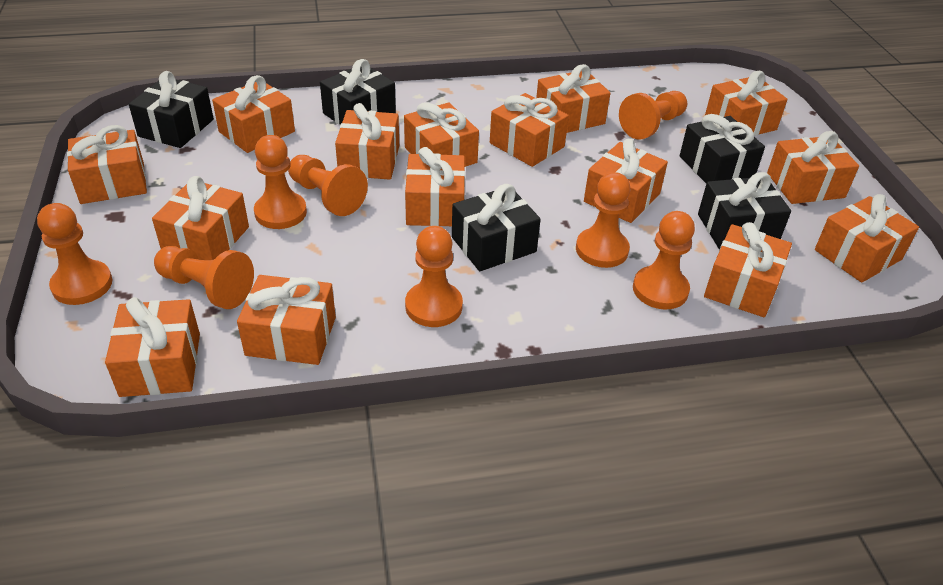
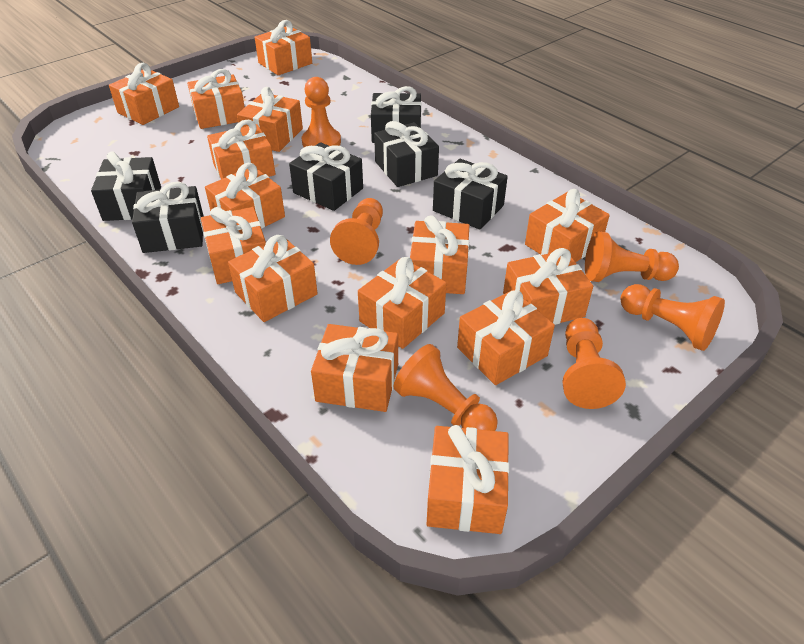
black gift: 5 -> 6
orange pawn: 8 -> 6

